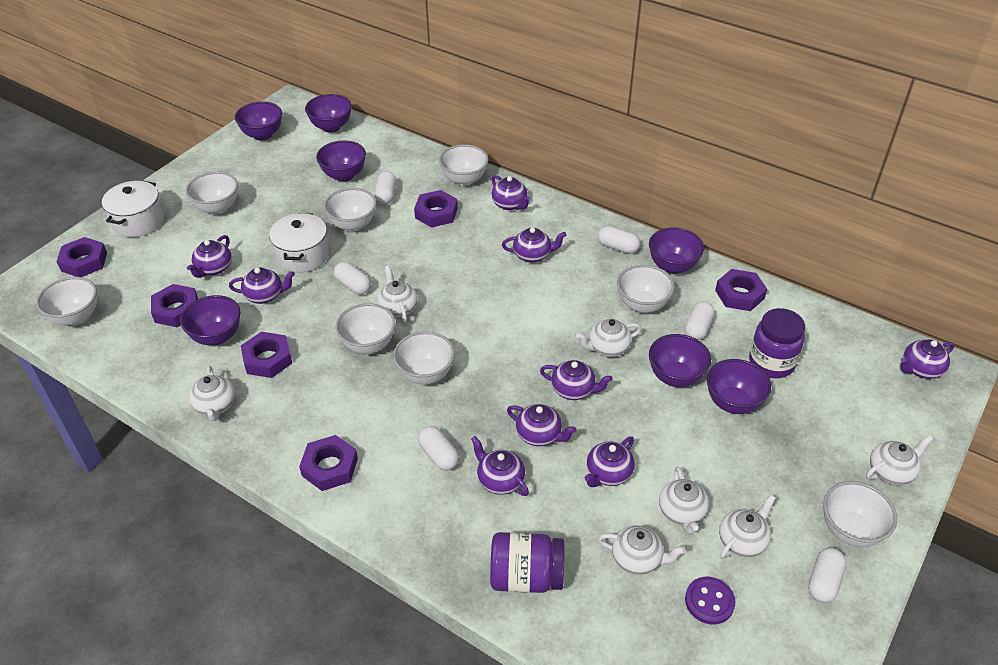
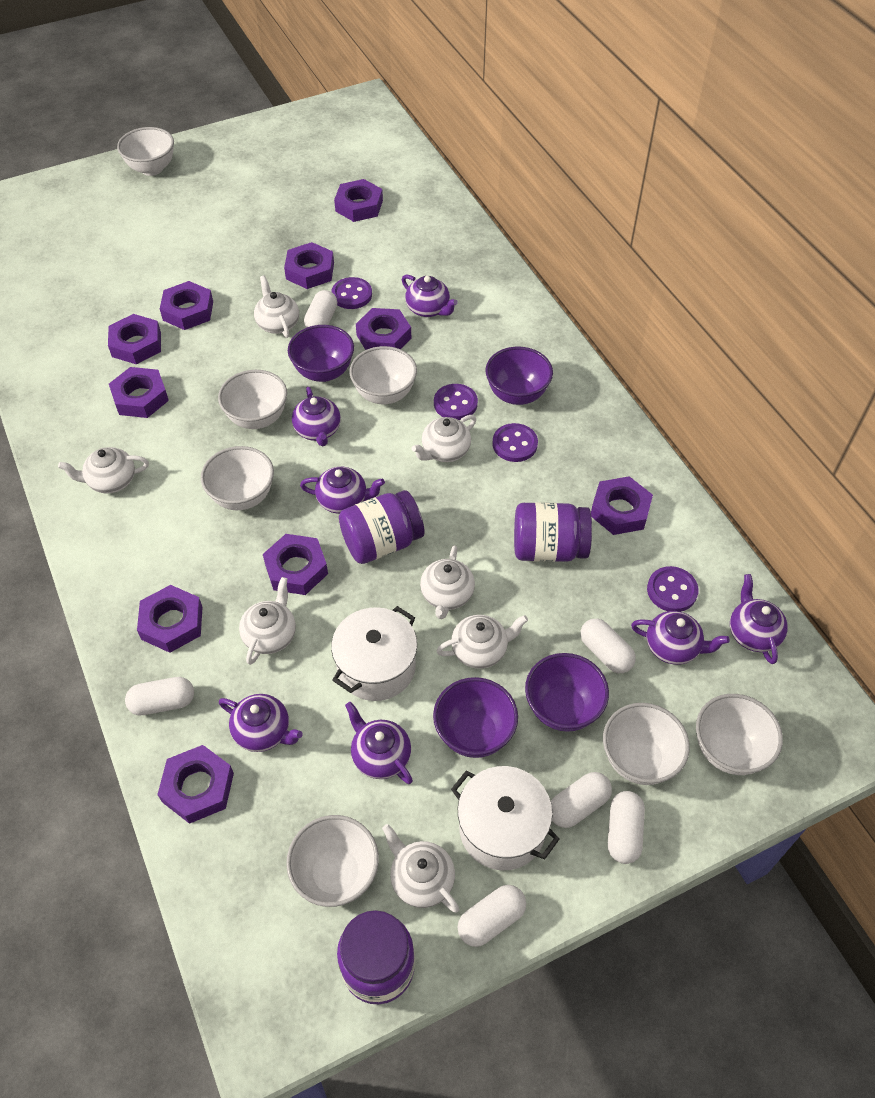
purple bowl: 7 -> 4
purple button: 1 -> 4
purple jar: 2 -> 3
purple nut: 6 -> 10
purple teapot: 9 -> 7
white bowl: 8 -> 7

